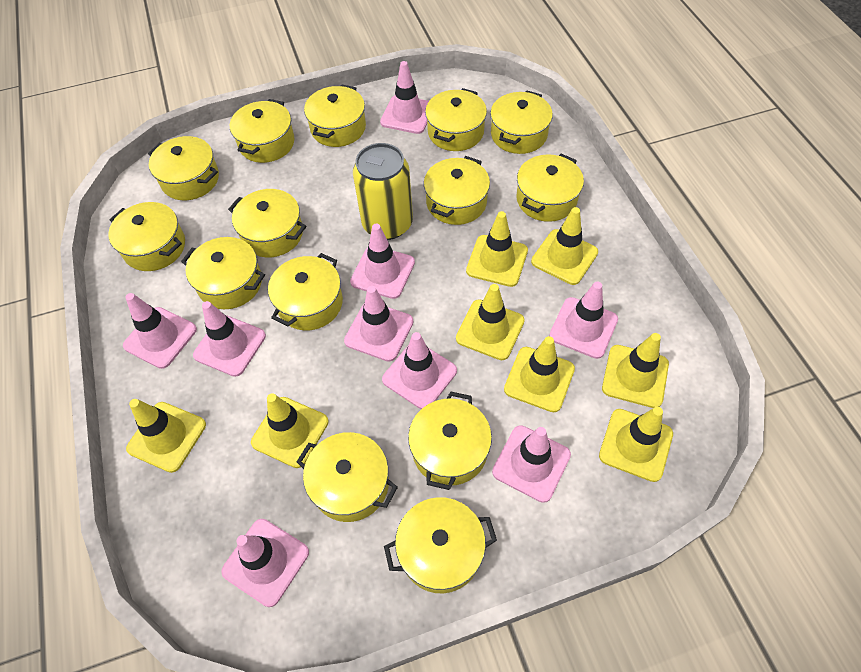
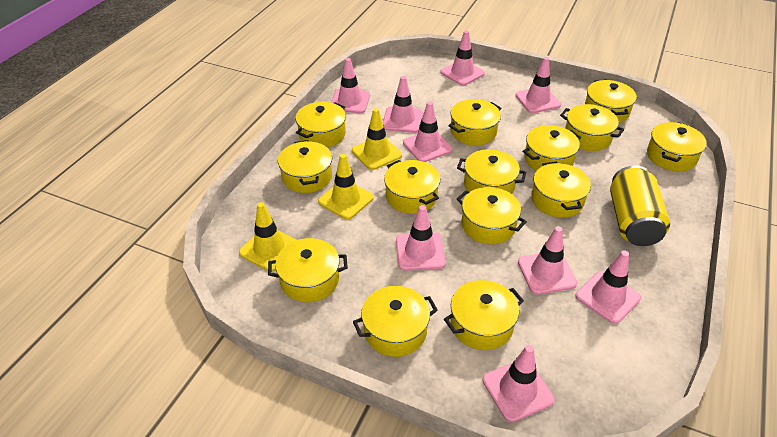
yellow traffic cone: 8 -> 3

